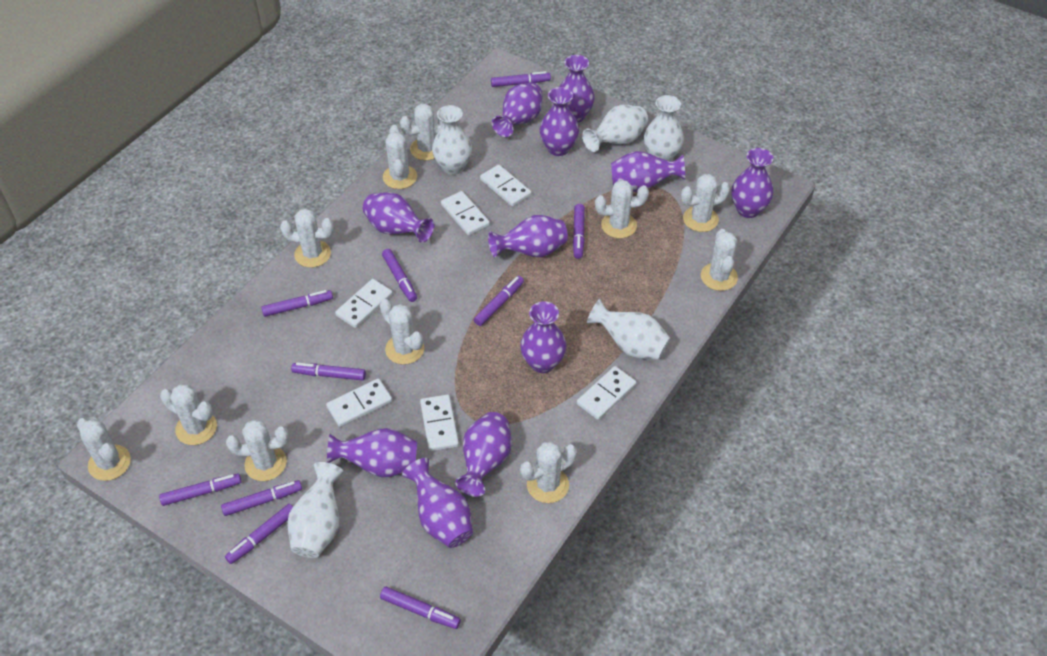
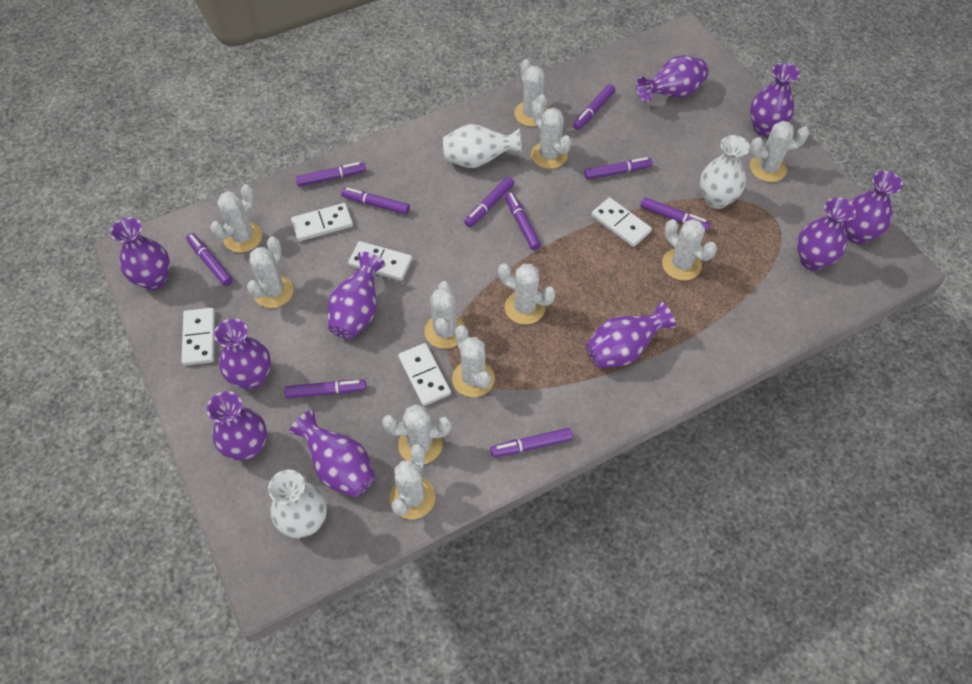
purple vase: 11 -> 10
white domino: 6 -> 5
white vase: 5 -> 3

